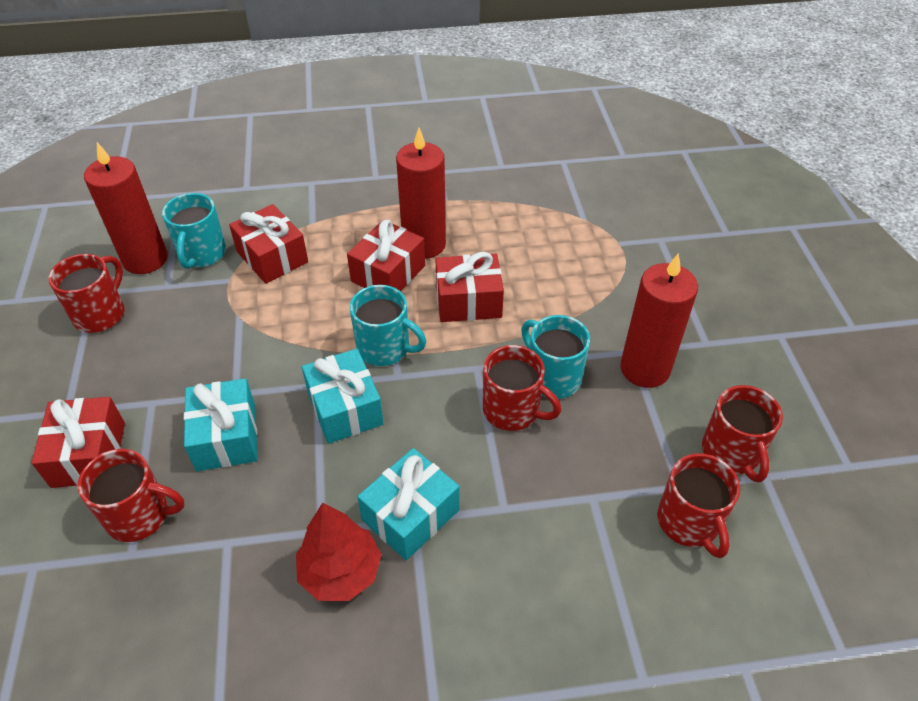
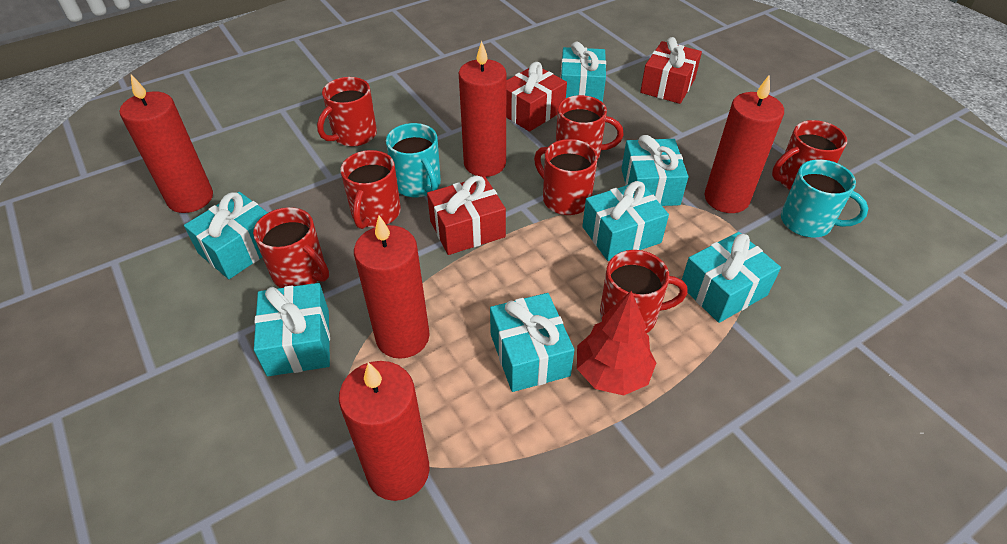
red candle: 3 -> 5
red gift: 4 -> 3
red mug: 5 -> 7
turquoise gift: 3 -> 7
turquoise mug: 3 -> 2

